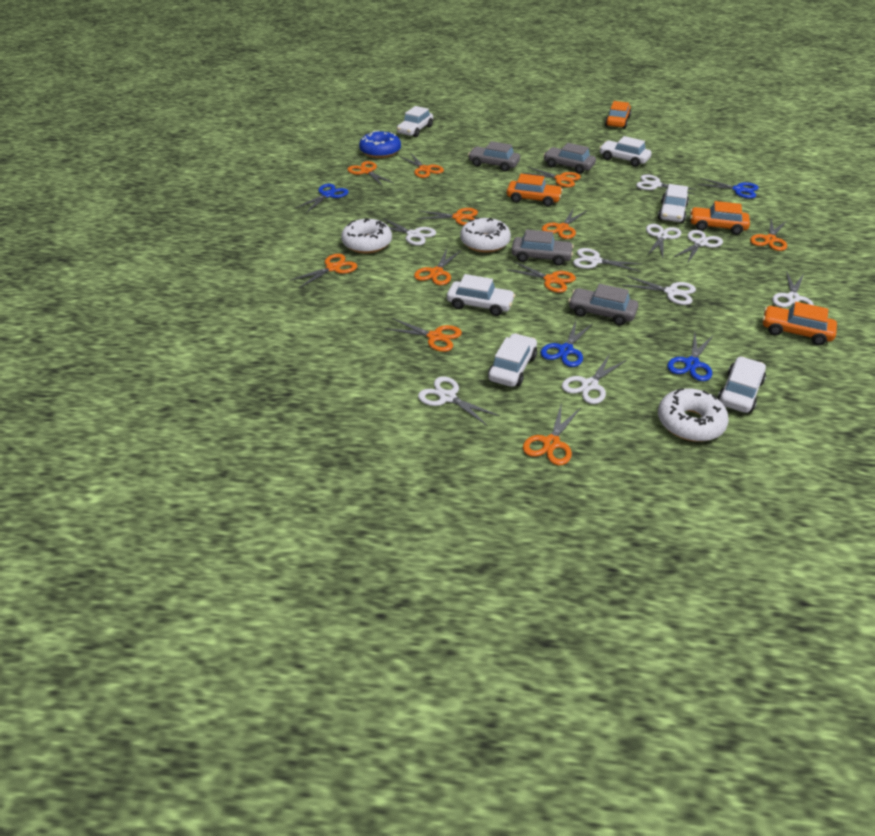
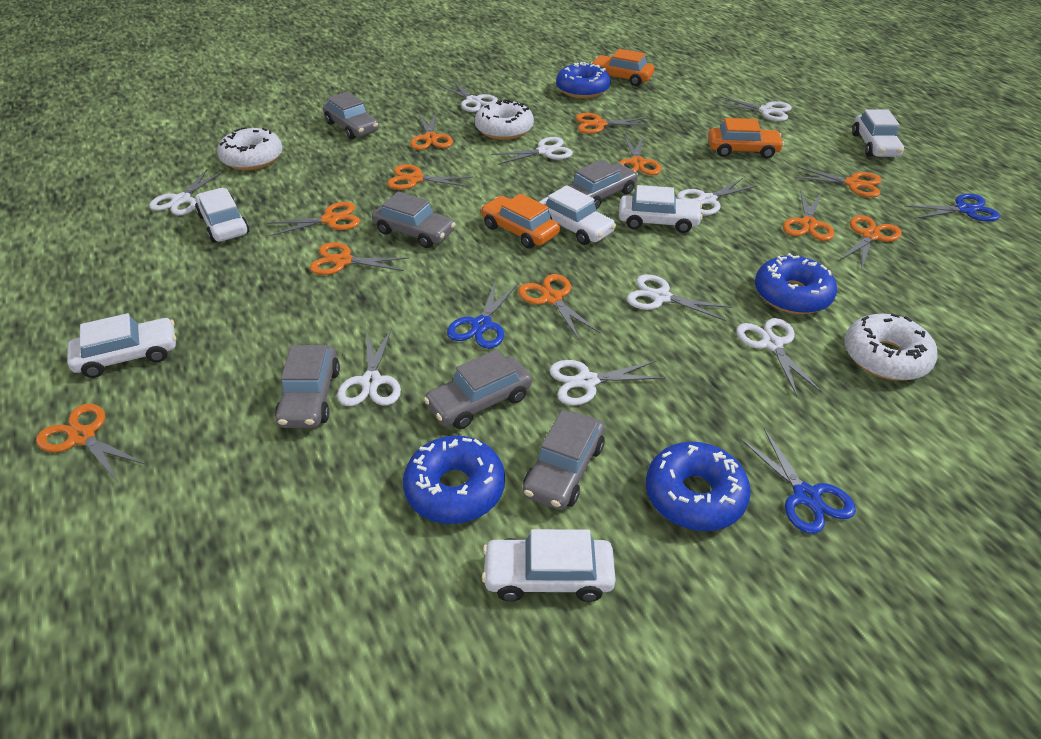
blue donut: 1 -> 4
blue scissors: 4 -> 3
grey car: 4 -> 6
orange car: 4 -> 3

